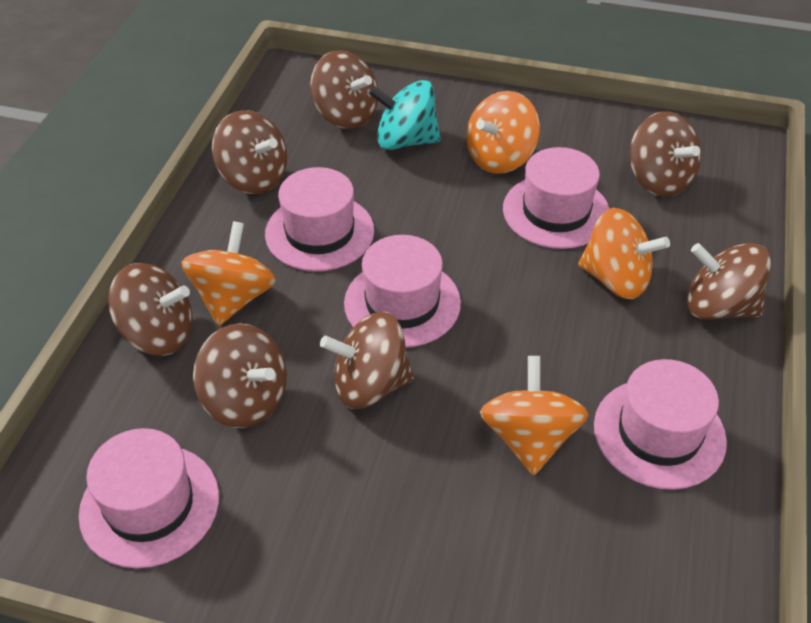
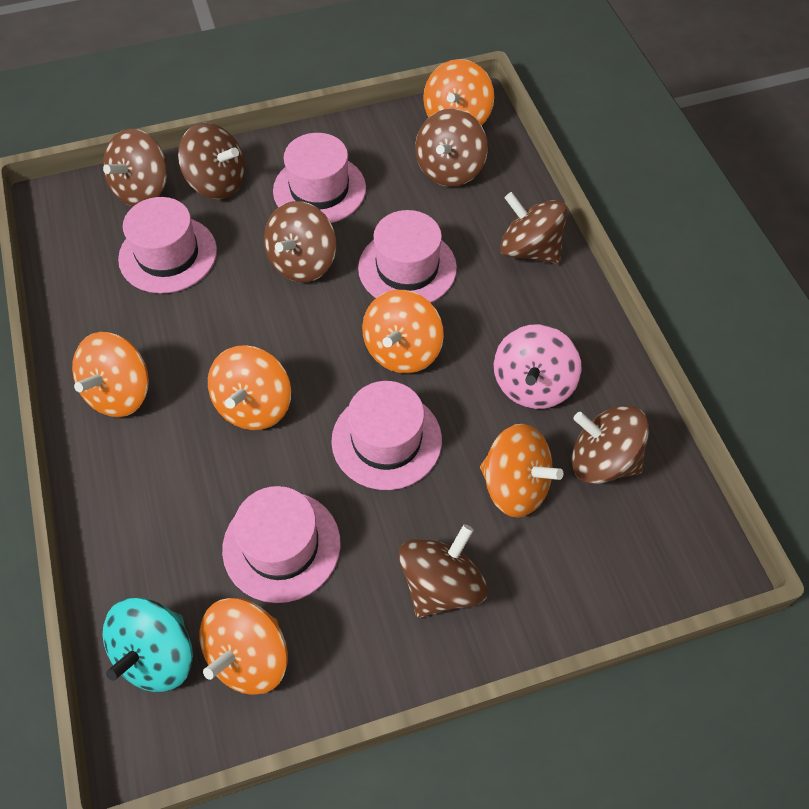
orange spinning top: 4 -> 6
pink spinning top: 0 -> 1

